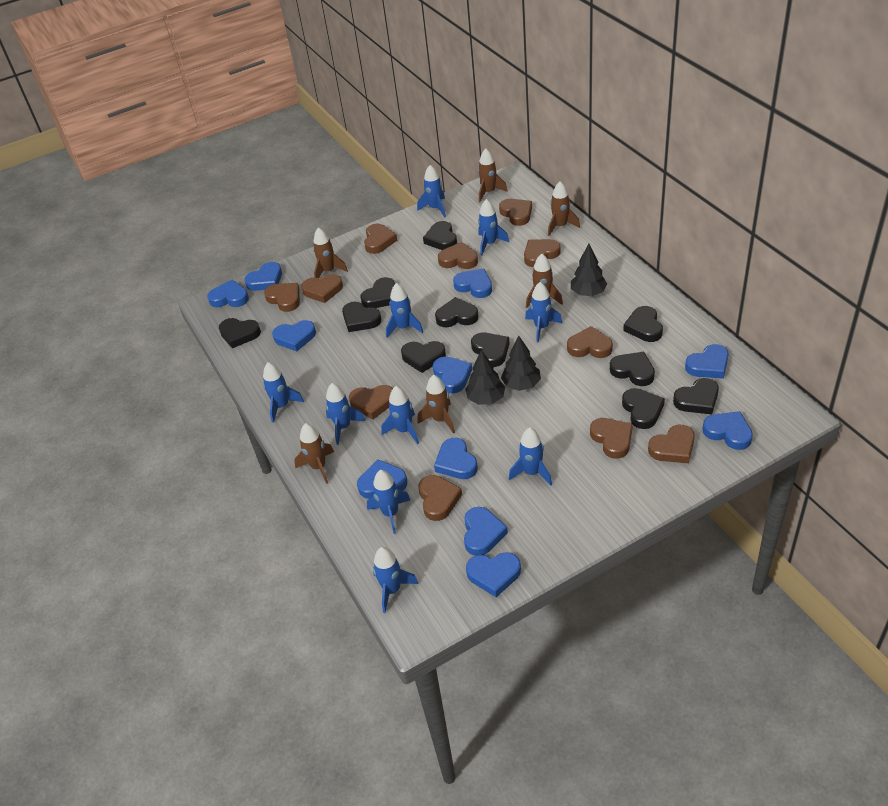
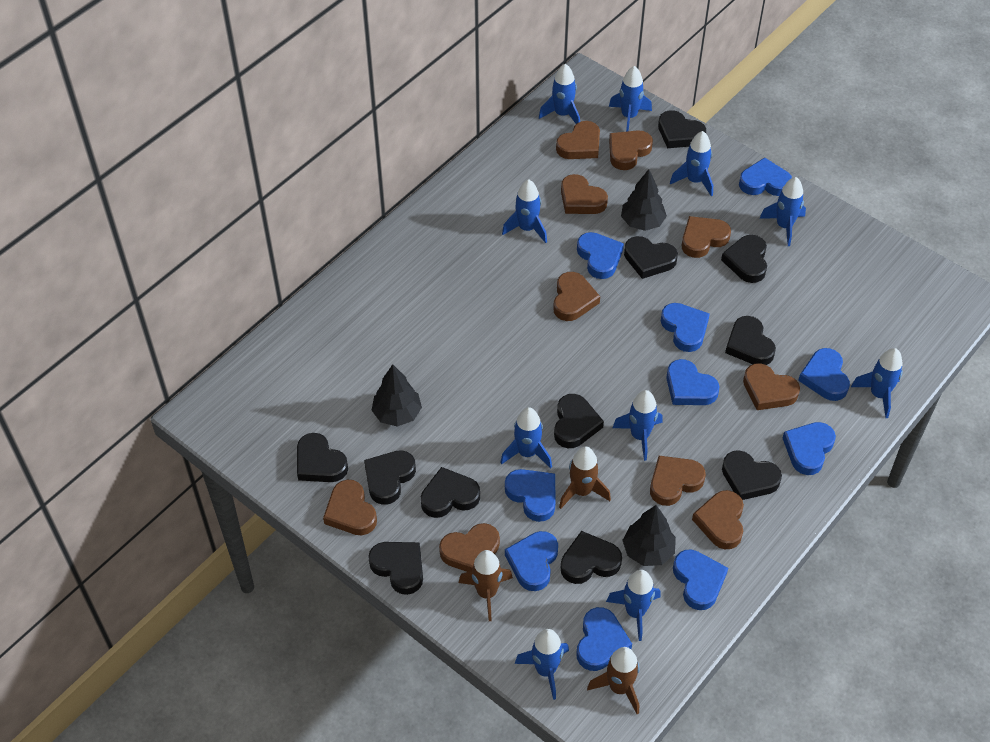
blue heart: 11 -> 10
brown heart: 11 -> 10
brown rocket: 6 -> 3

